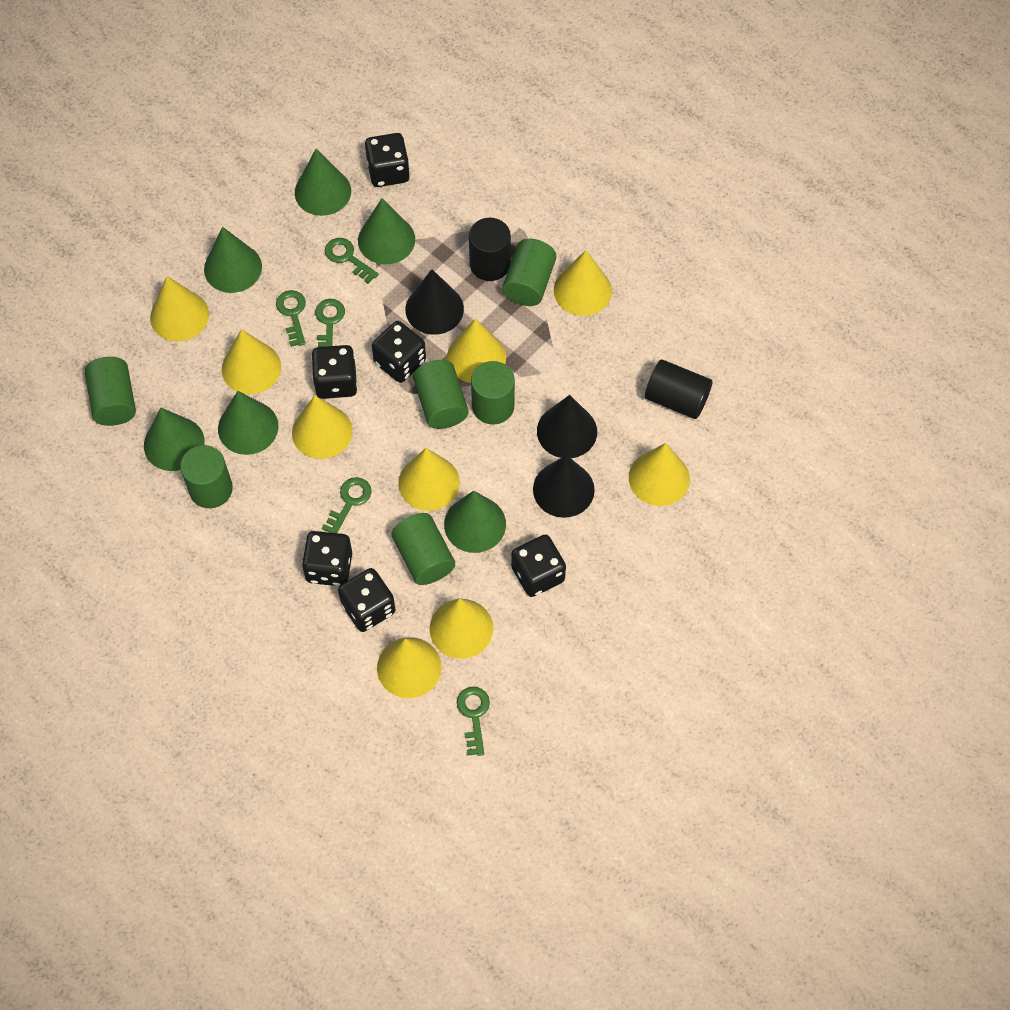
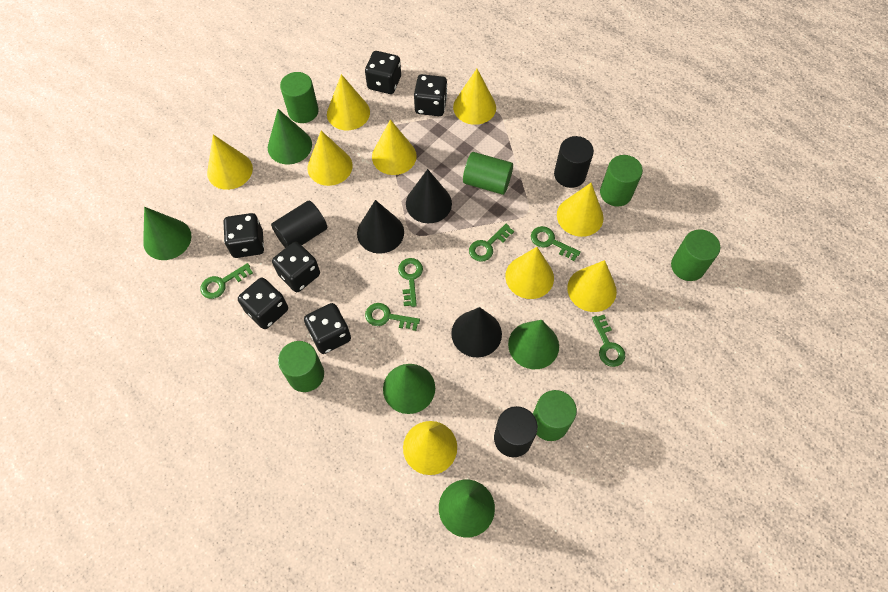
black cylinder: 2 -> 3
green cone: 6 -> 5
green key: 5 -> 6

